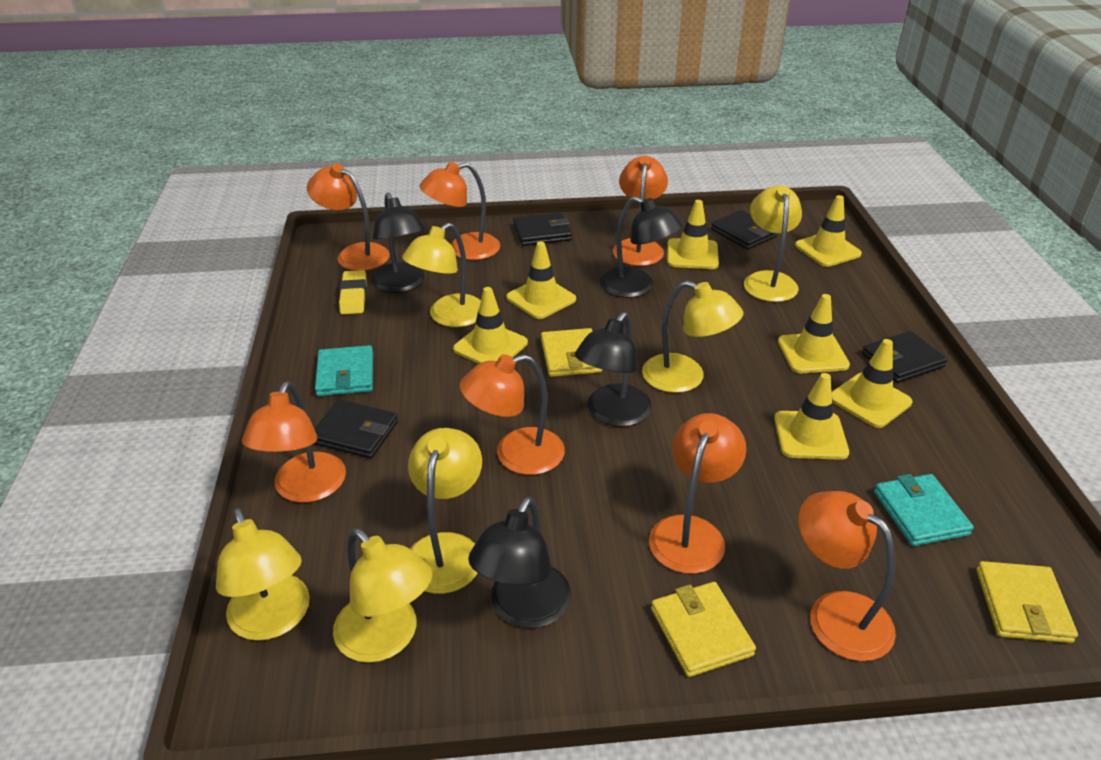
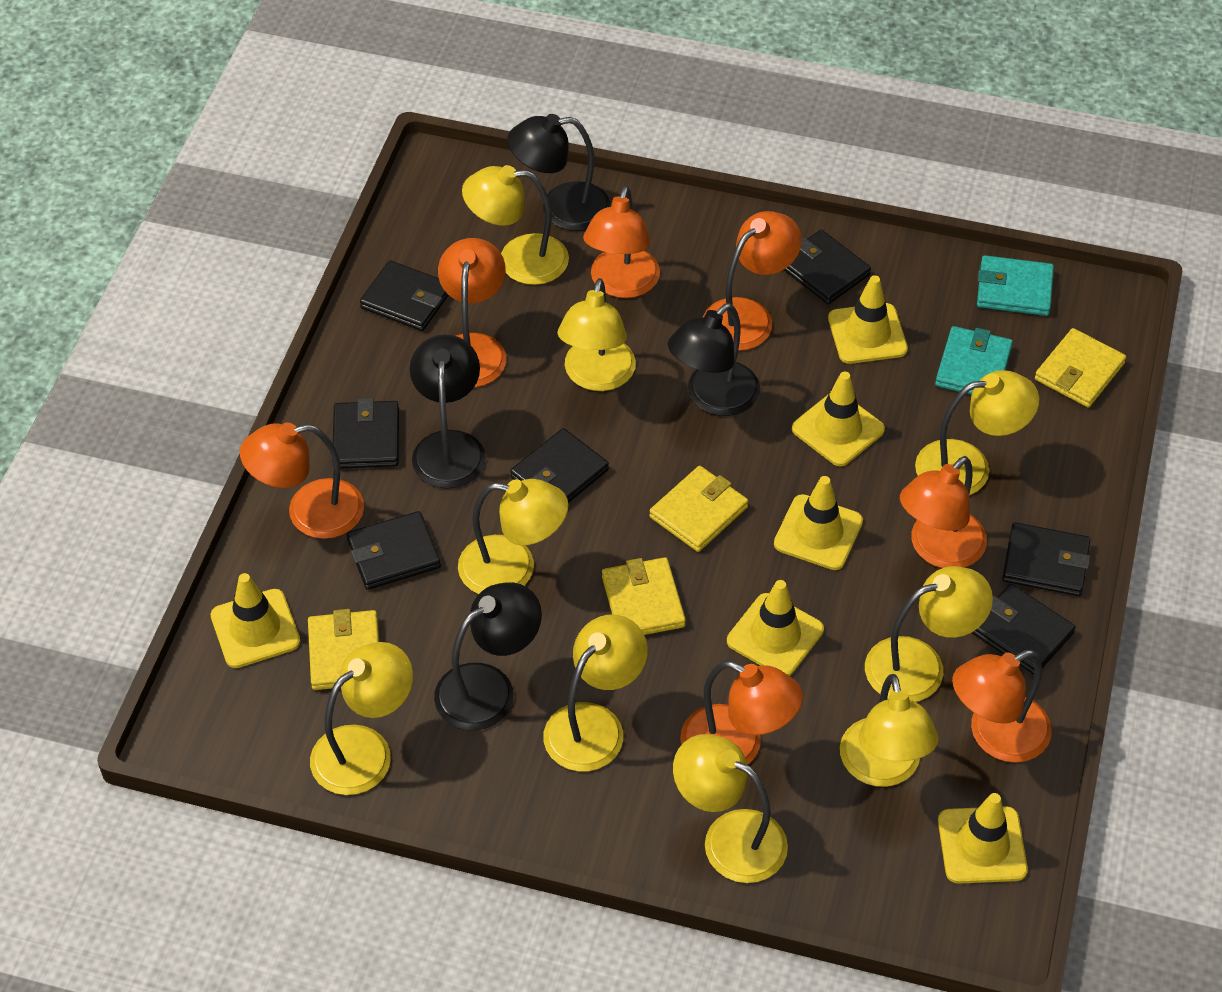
black wallet: 4 -> 7
yellow eraser: 1 -> 0
yellow lamp: 6 -> 9
yellow traffic cone: 7 -> 6
yellow wallet: 3 -> 4

